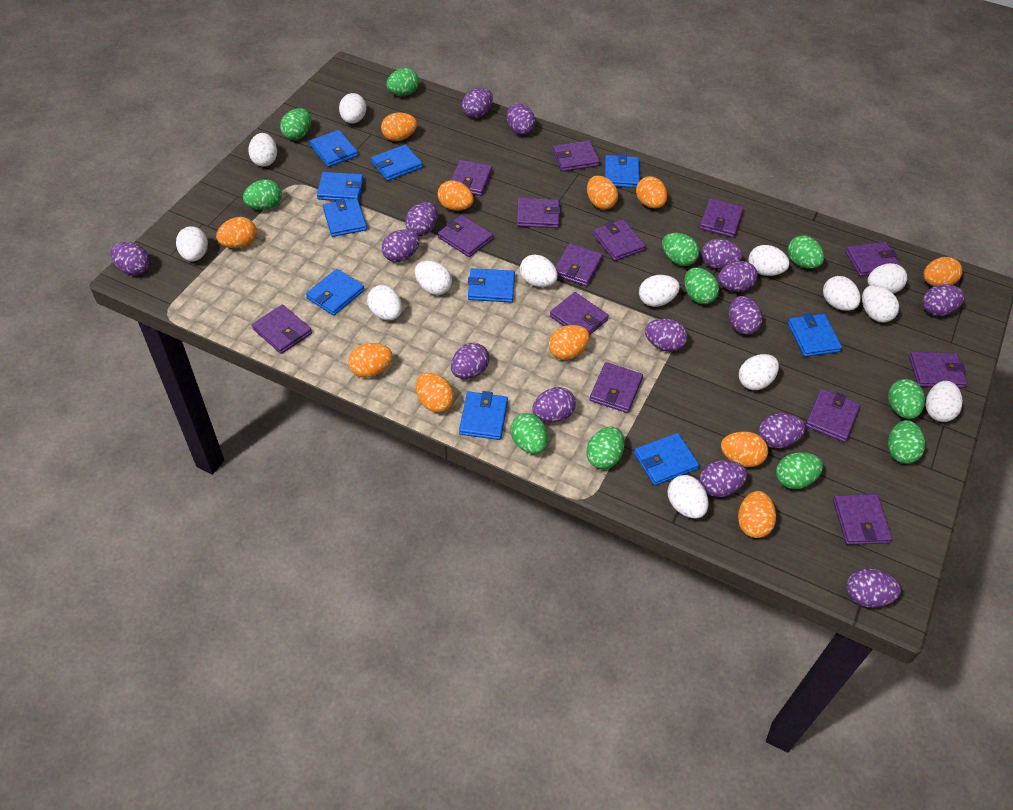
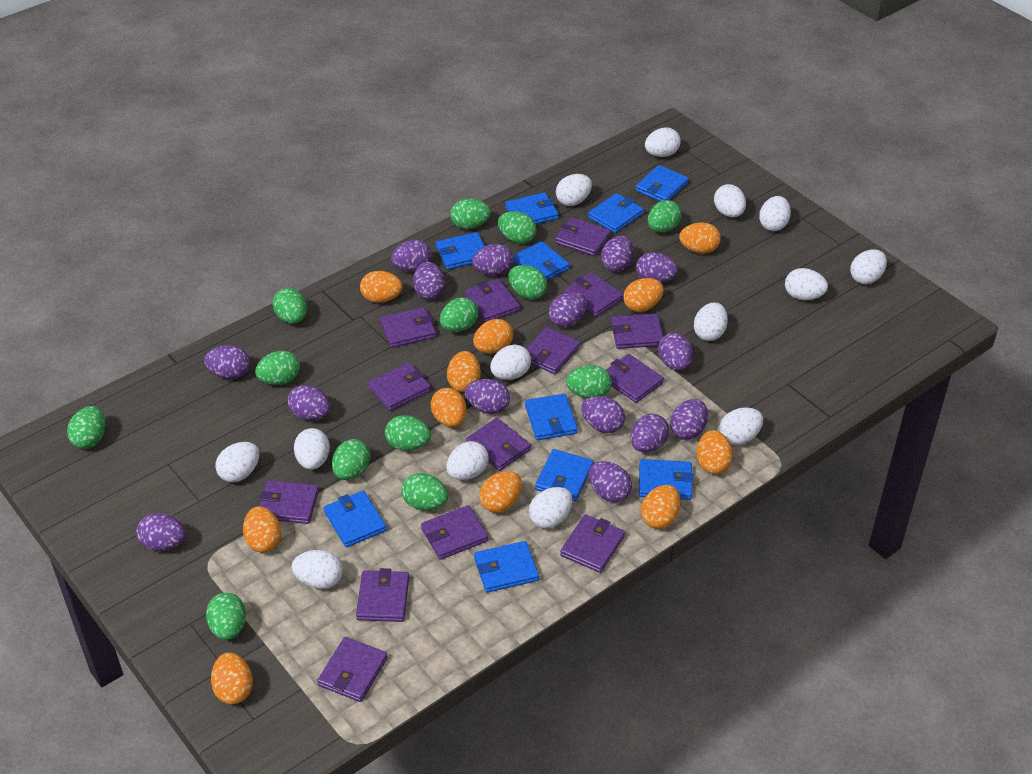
green egg: 11 -> 13

